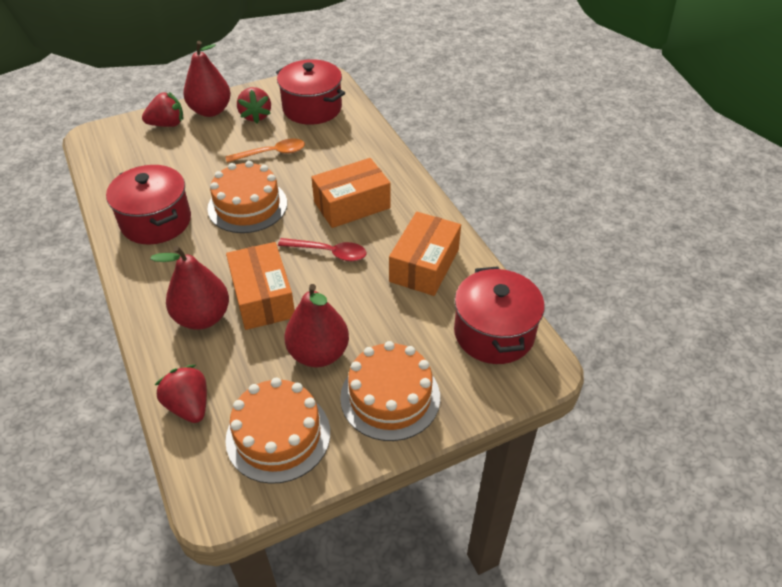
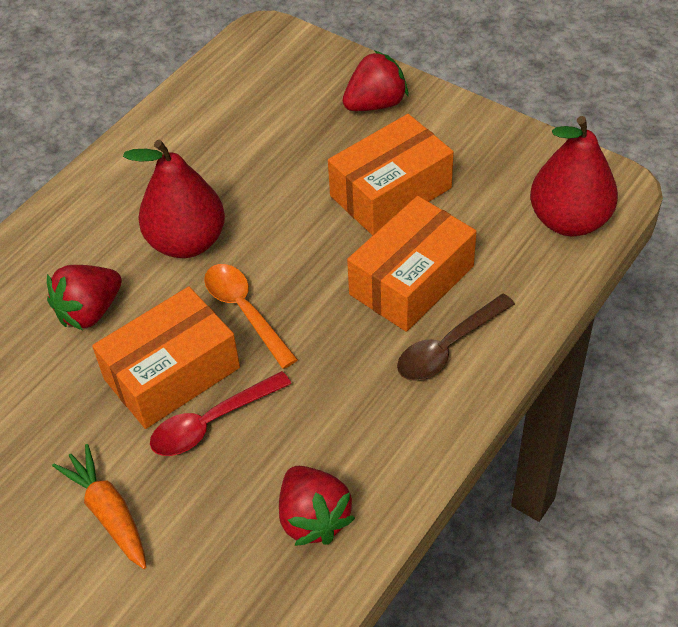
brown spoon: 0 -> 1
orange cake: 3 -> 0
orange carrot: 0 -> 1
red pear: 3 -> 2
red pot: 3 -> 0

